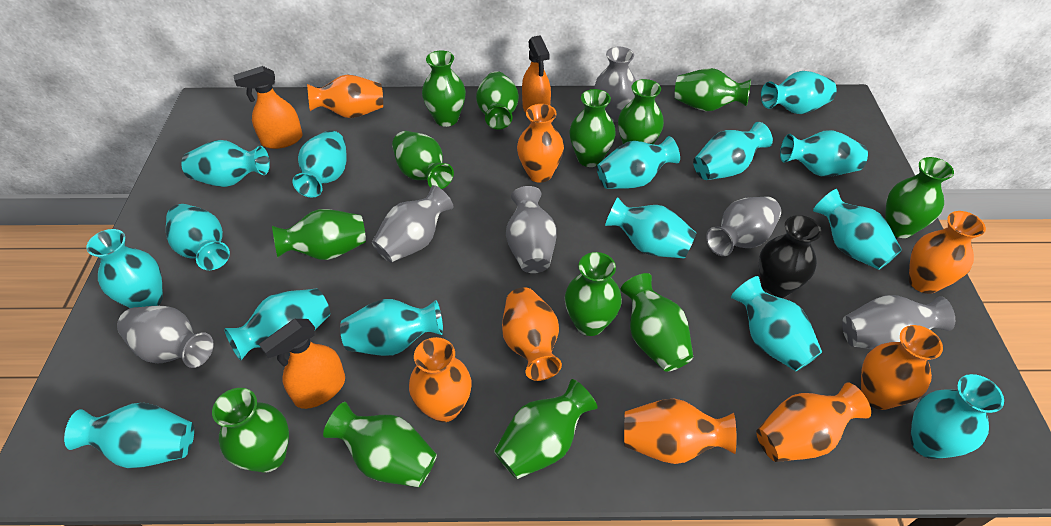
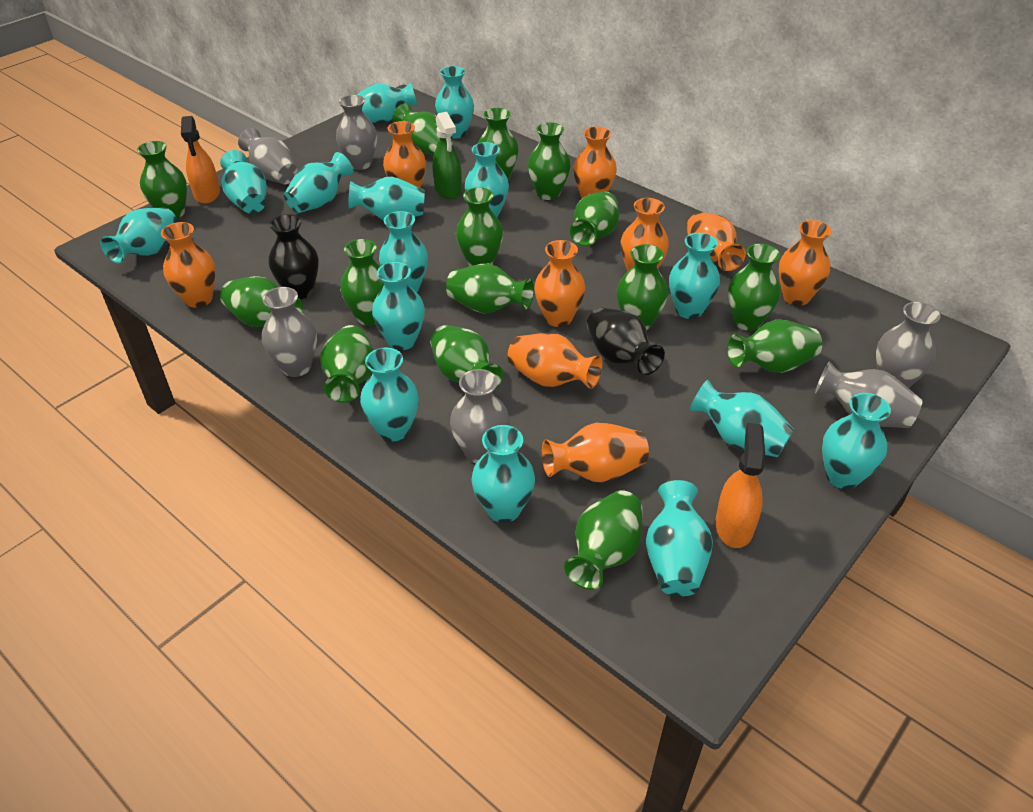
black vase: 1 -> 2
green spray bottle: 0 -> 1
green vase: 13 -> 15
orange spray bottle: 3 -> 2
orange vase: 8 -> 9

